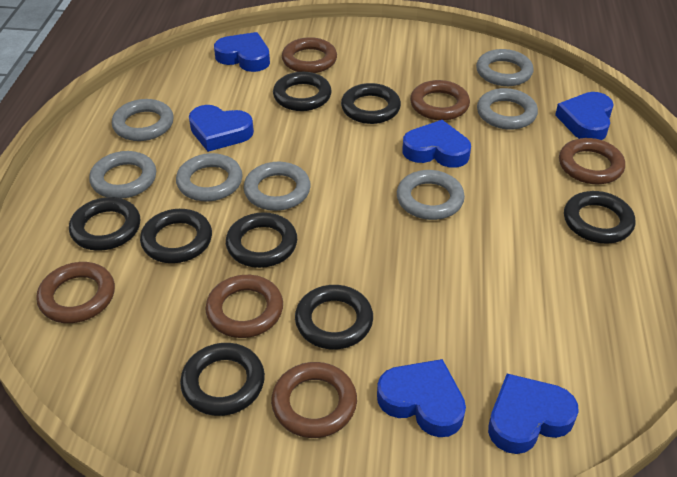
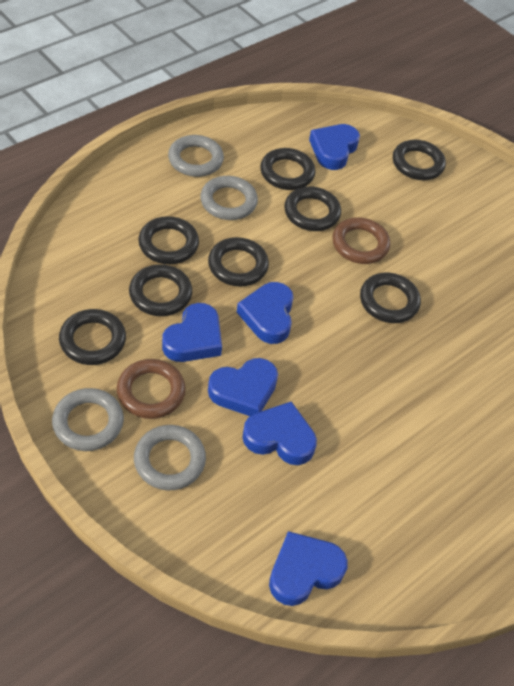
brown ring: 6 -> 2
grey ring: 7 -> 4

